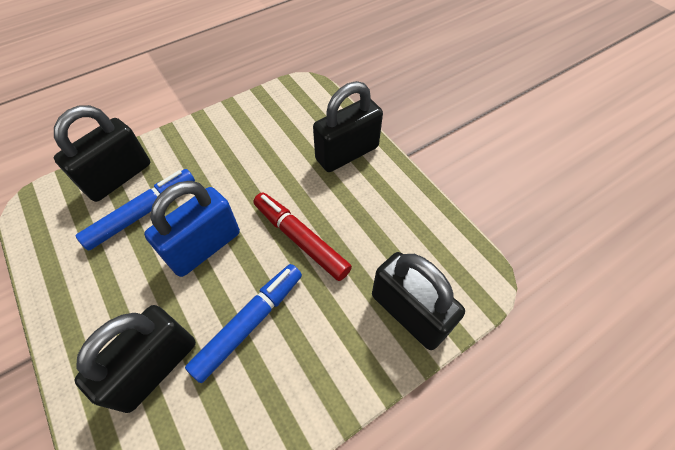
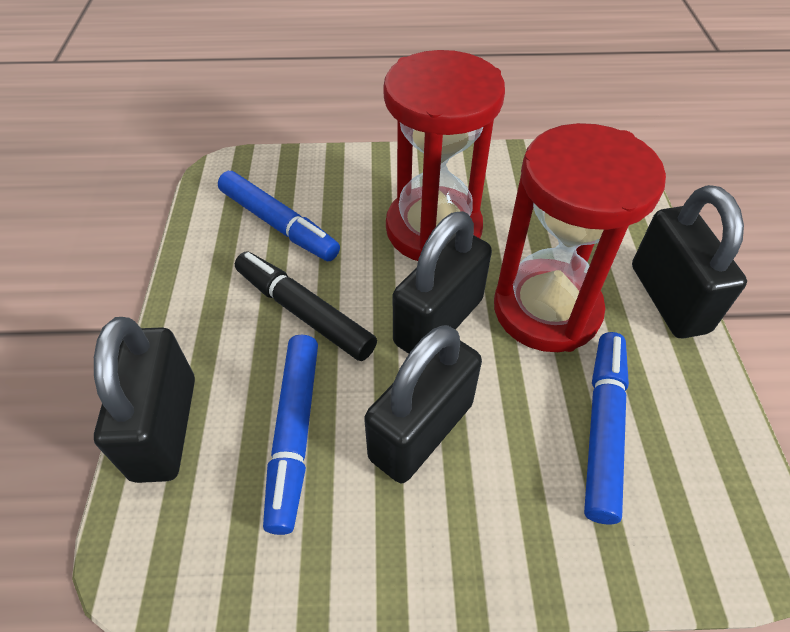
black marker: 0 -> 1
blue marker: 2 -> 3
blue padlock: 1 -> 0
red hourglass: 0 -> 2
red marker: 1 -> 0

